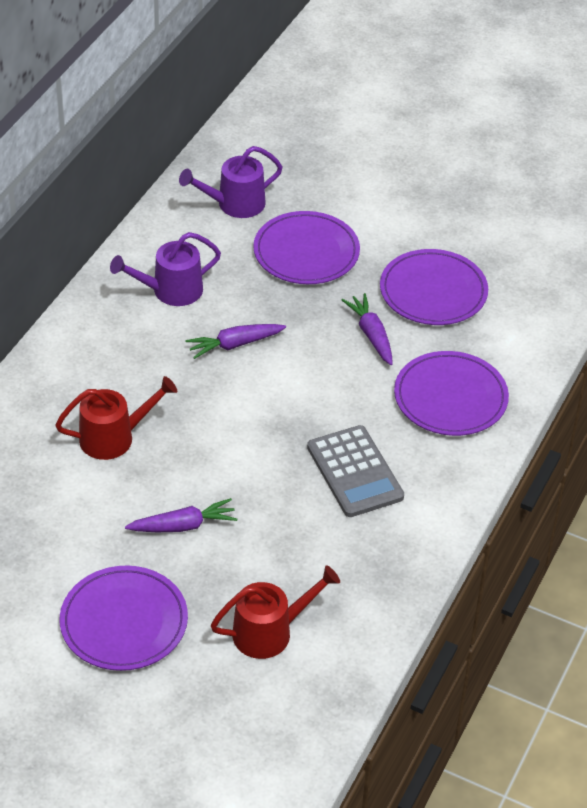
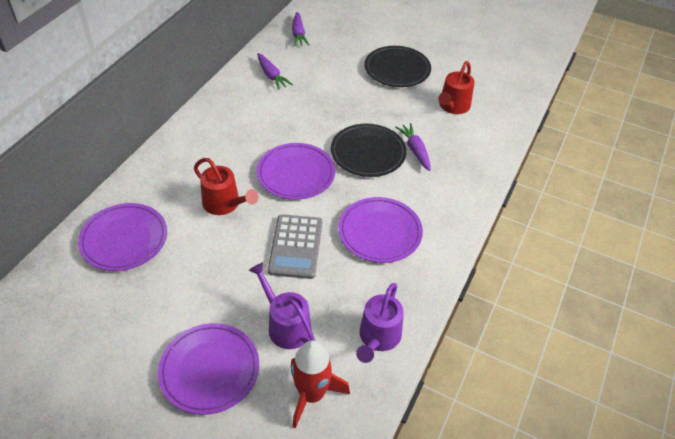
black plate: 0 -> 2
red rocket: 0 -> 1

